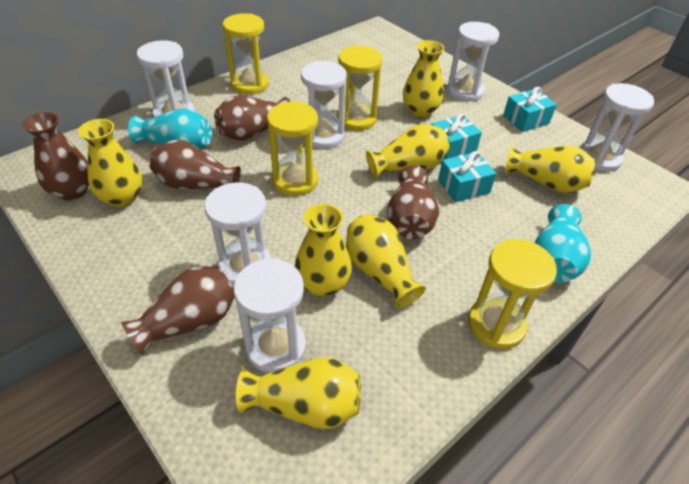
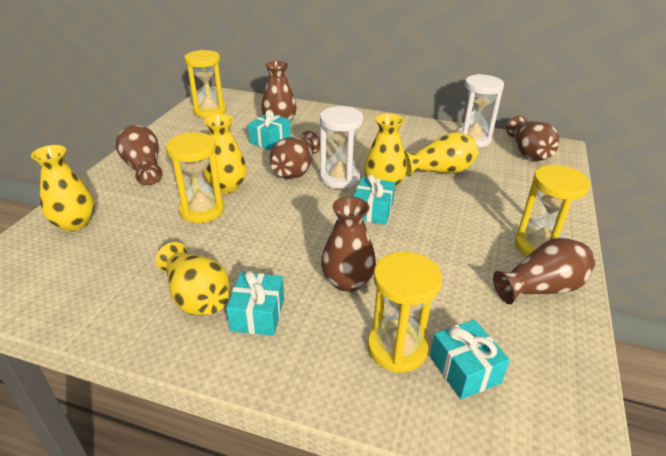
brown vase: 5 -> 6
turquoise gift: 3 -> 4
turquoise vase: 2 -> 0
white hourglass: 6 -> 2
yellow vase: 7 -> 5

